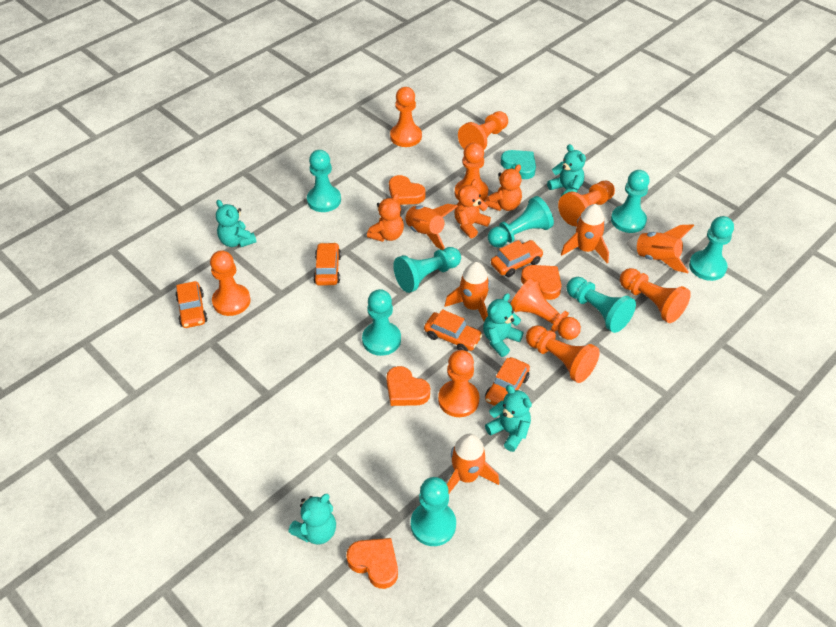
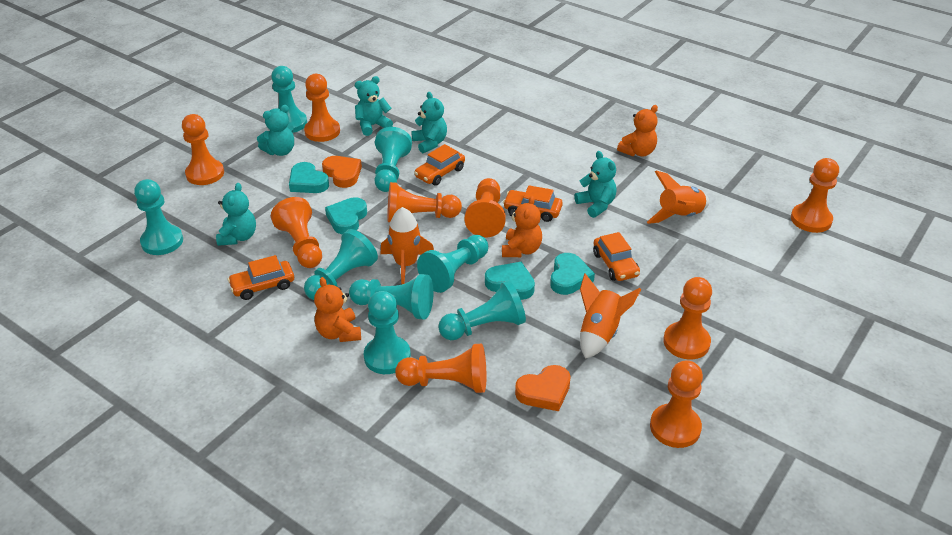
orange car: 5 -> 4
orange heart: 4 -> 2
orange rocket: 5 -> 3
turquoise heart: 1 -> 4

